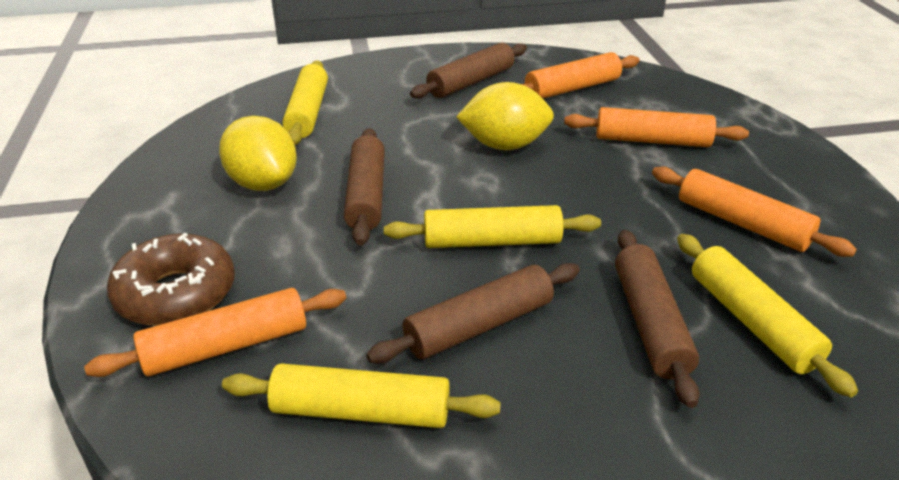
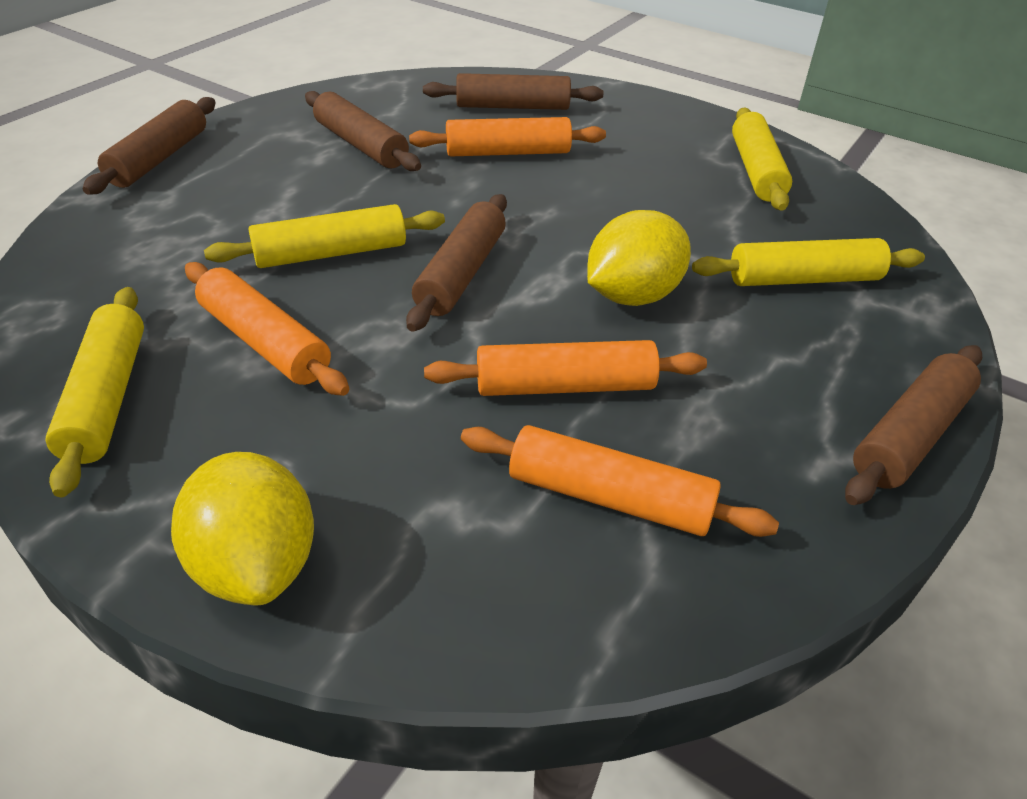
brown donut: 1 -> 0
brown rolling pin: 4 -> 5

